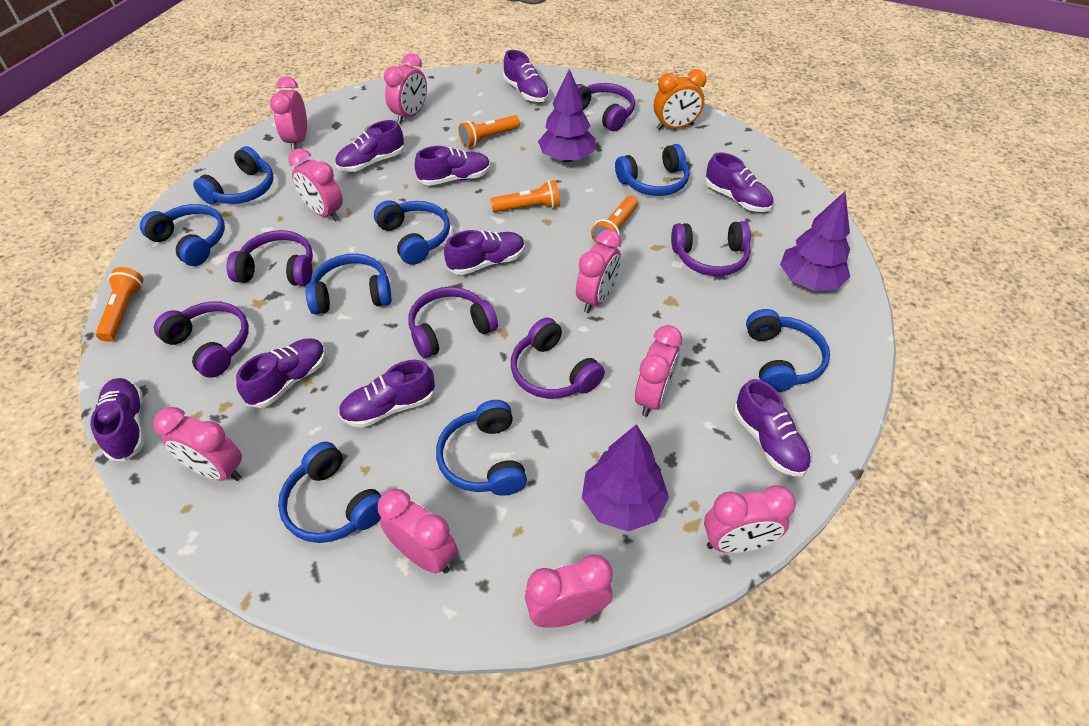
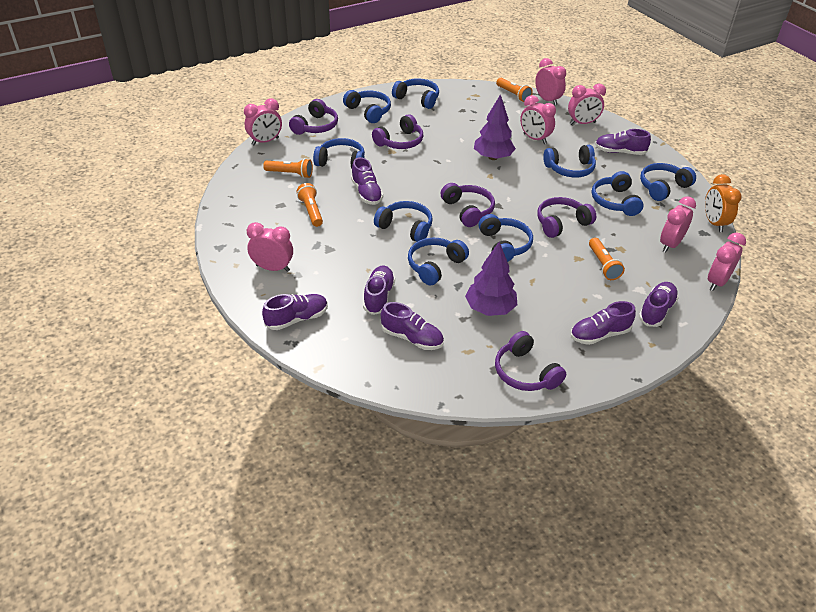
blue headphones: 8 -> 9
pink clock: 9 -> 7
purple headphones: 6 -> 5
purple shoe: 9 -> 7
purple tree: 3 -> 2

